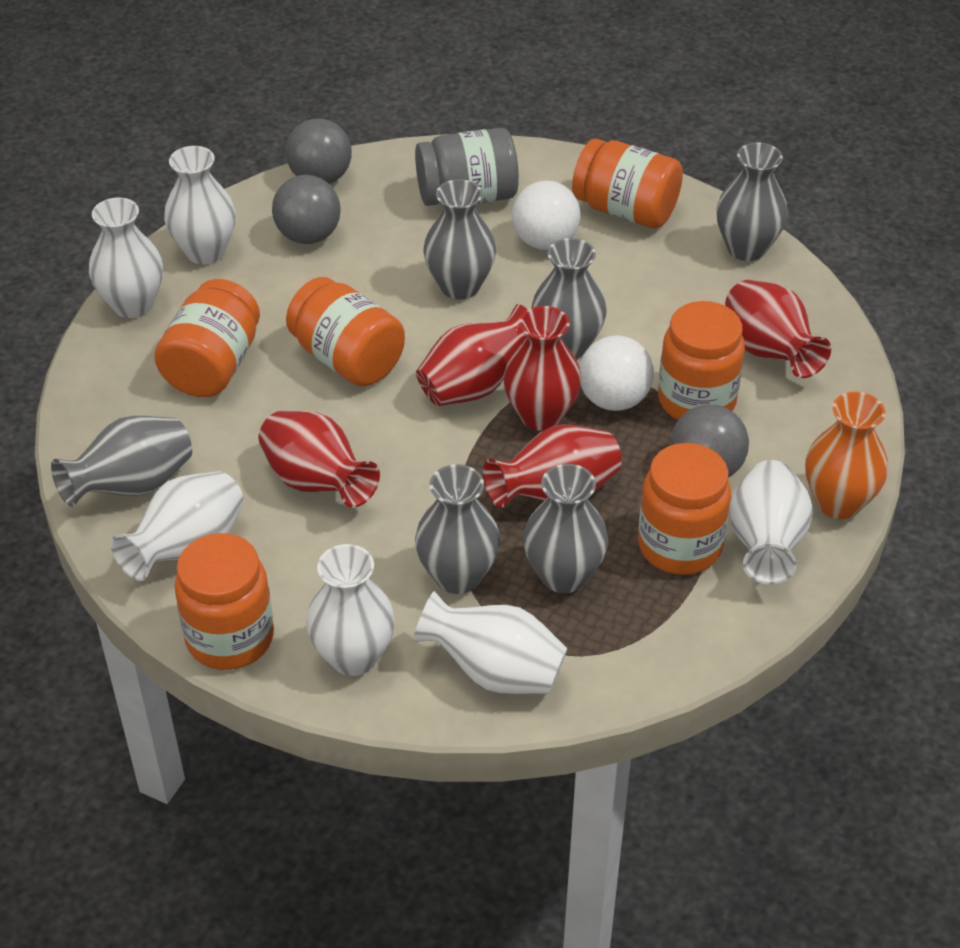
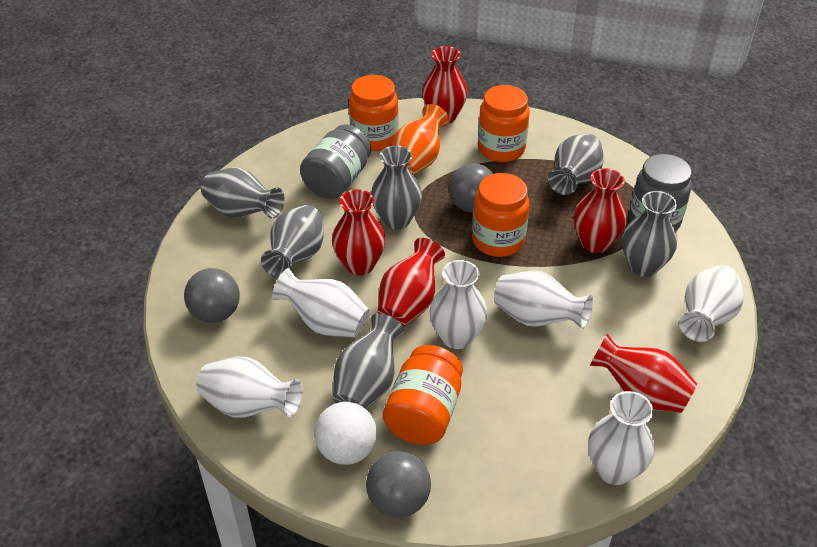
grey jar: 1 -> 2
orange jar: 6 -> 4
white ball: 2 -> 1

